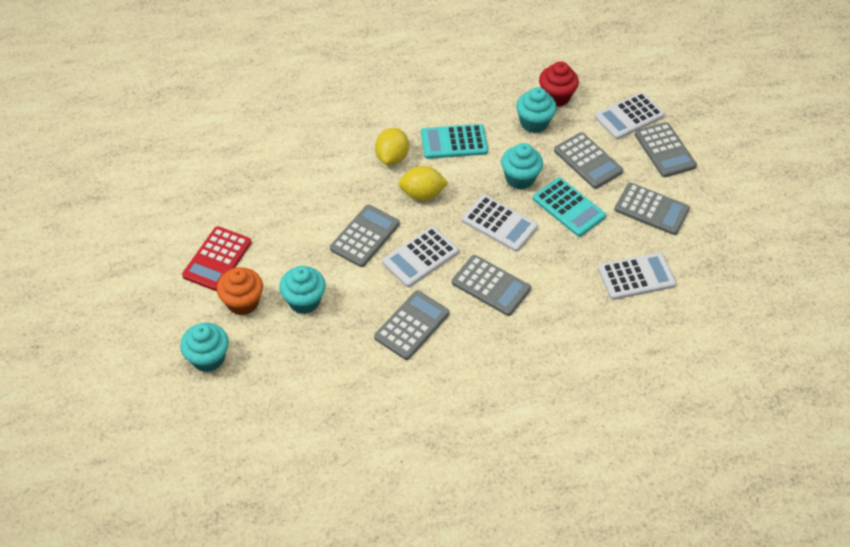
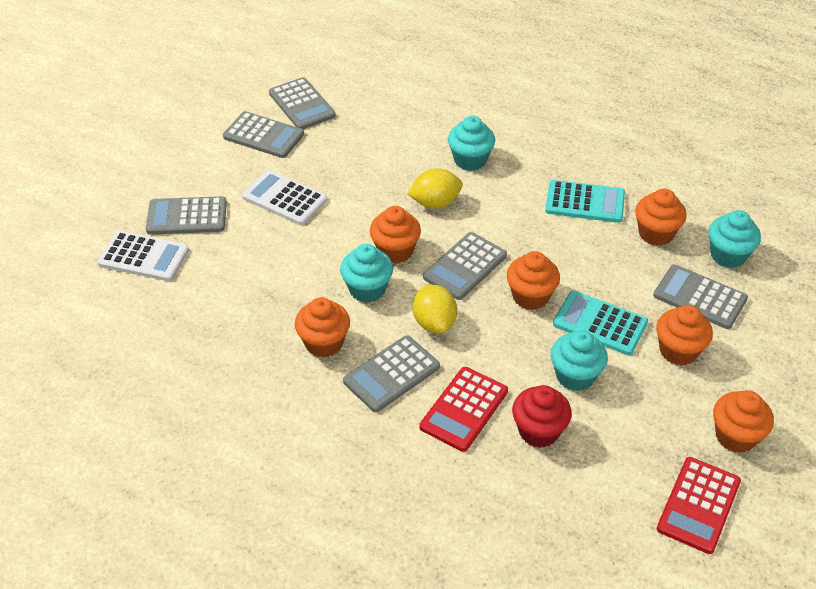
orange cupcake: 1 -> 6
red calculator: 1 -> 2
white calculator: 4 -> 2

